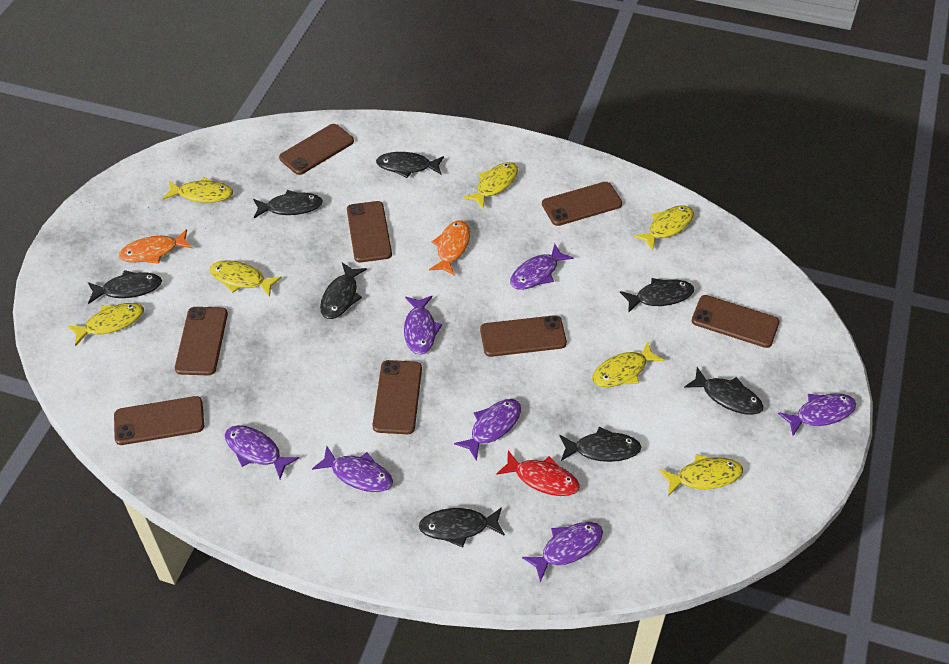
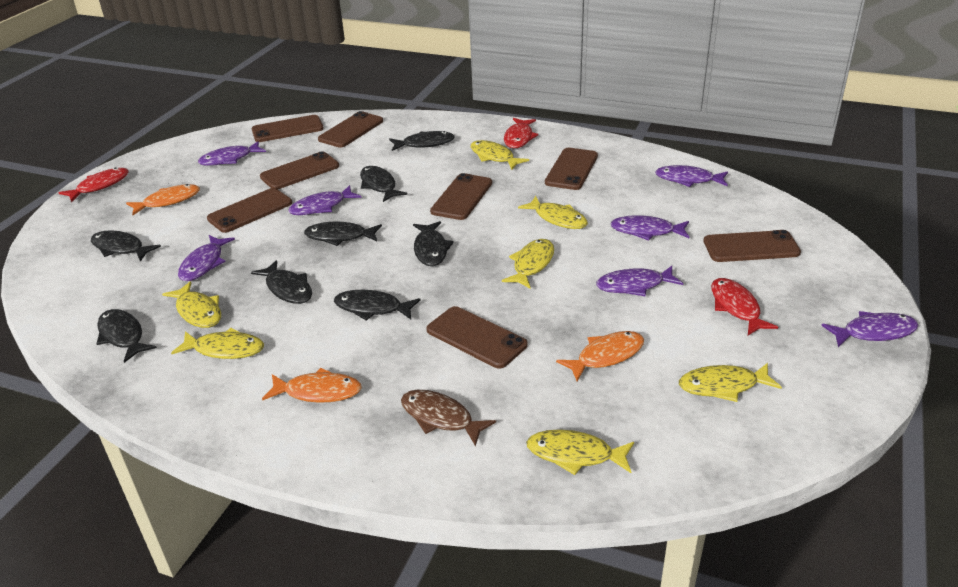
brown fish: 0 -> 1
orange fish: 2 -> 3
red fish: 1 -> 3

